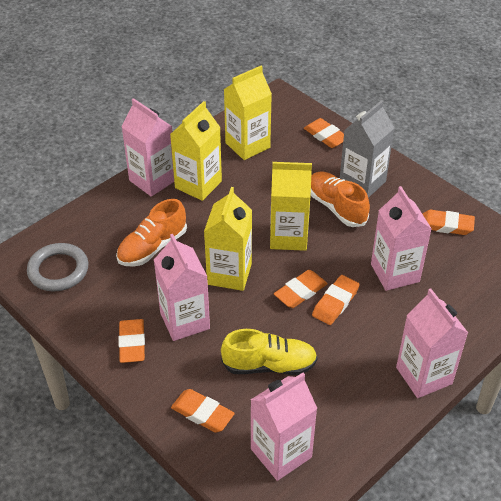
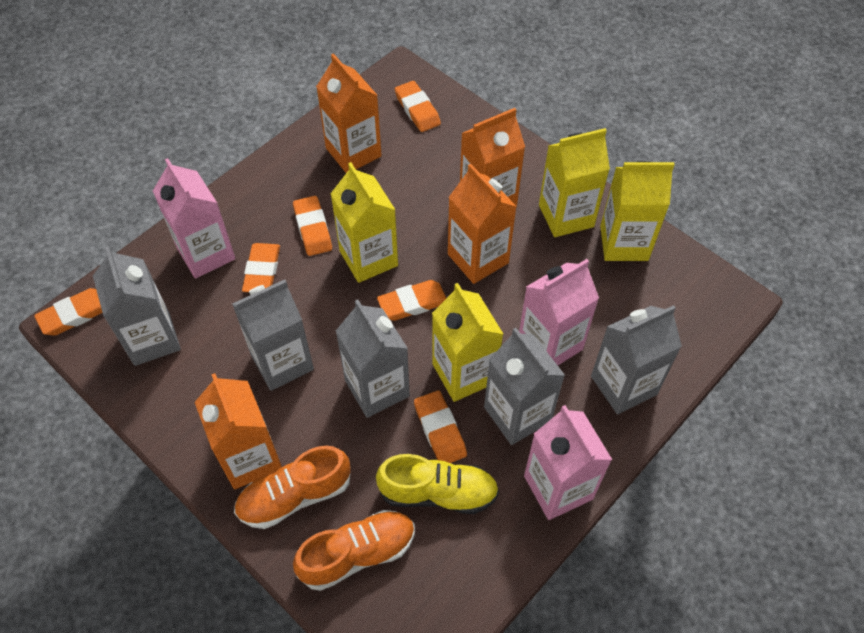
grey carton: 1 -> 5
grey ring: 1 -> 0
orange carton: 0 -> 4
pink carton: 5 -> 3

